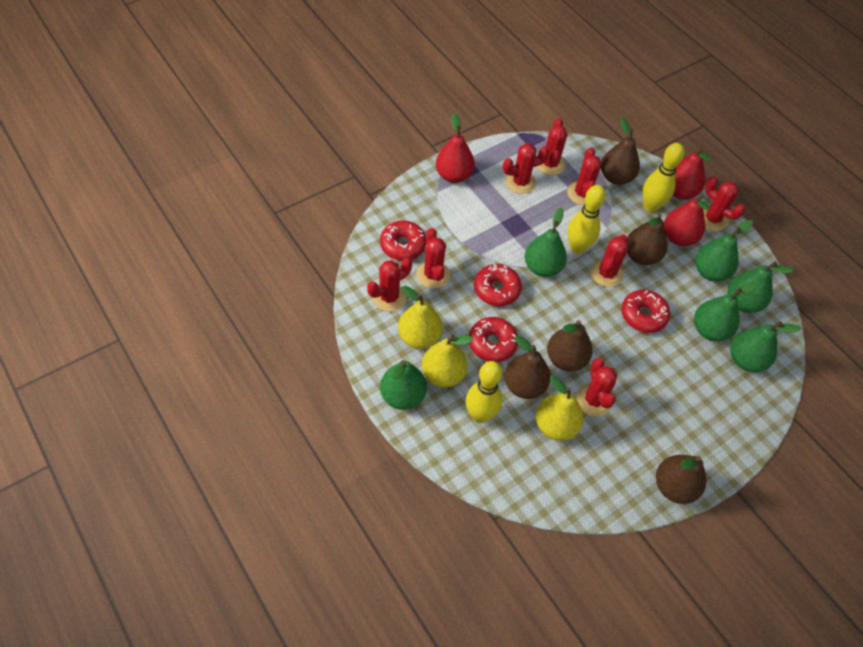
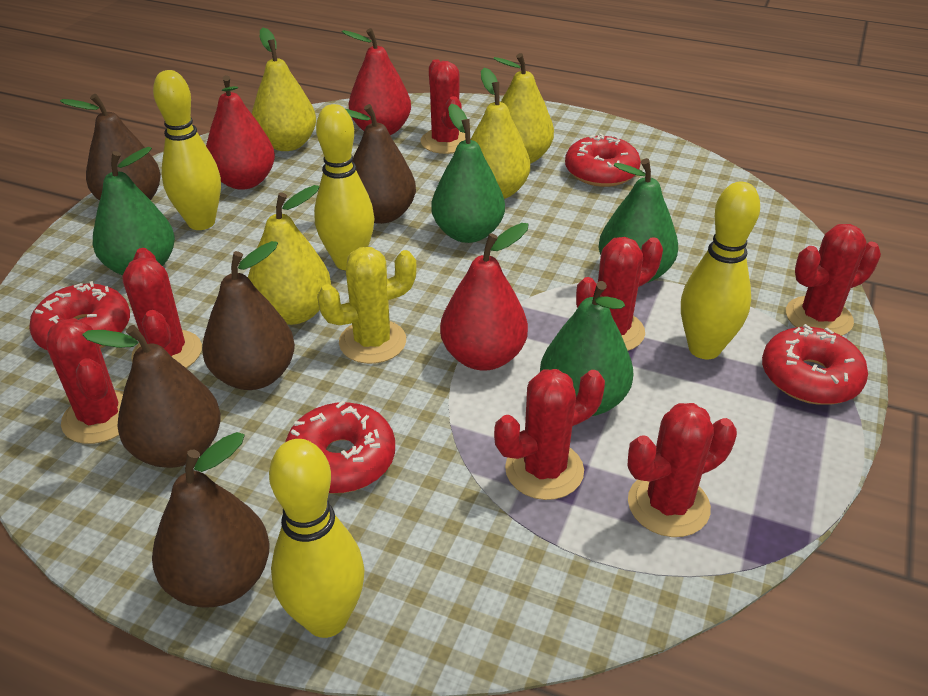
green pear: 6 -> 4
red cactus: 8 -> 7
yellow bowling pin: 3 -> 4
yellow cactus: 0 -> 1
yellow pear: 3 -> 4

